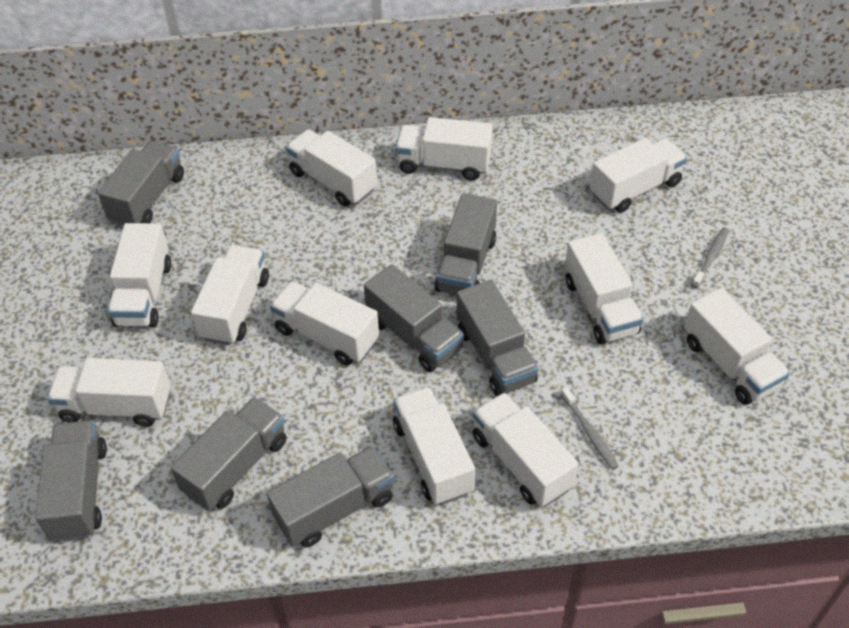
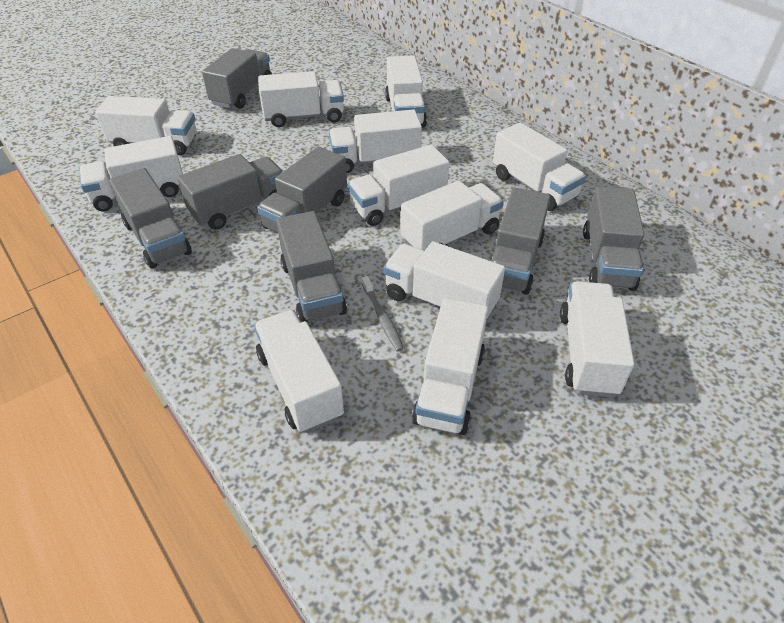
grey toothbrush: 2 -> 1
white truck: 11 -> 12

